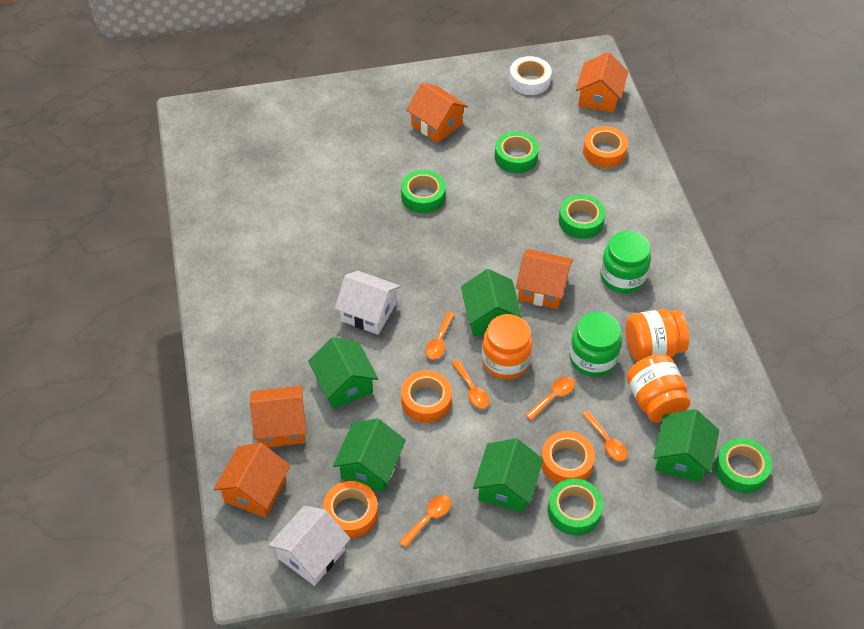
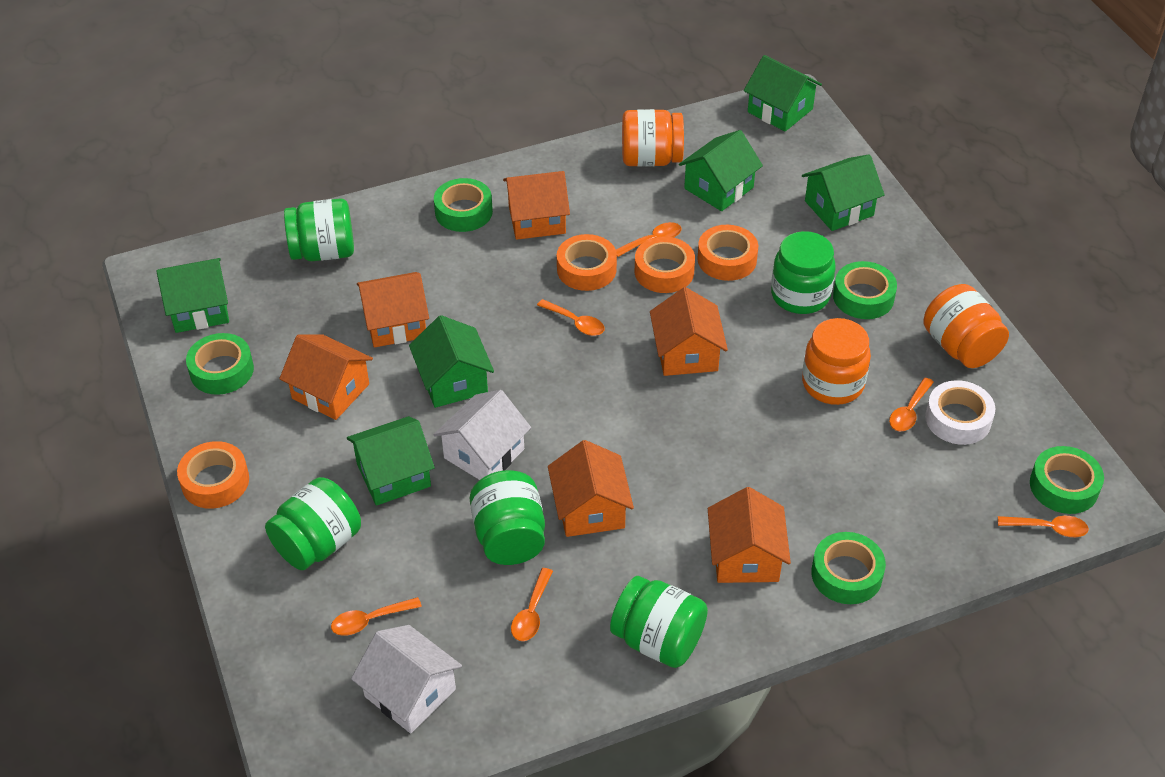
green house: 5 -> 6
green jar: 2 -> 5
orange house: 5 -> 6
orange spoon: 5 -> 6

